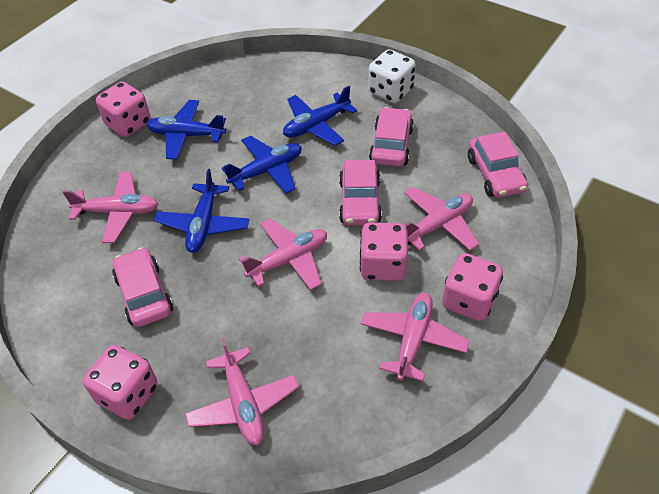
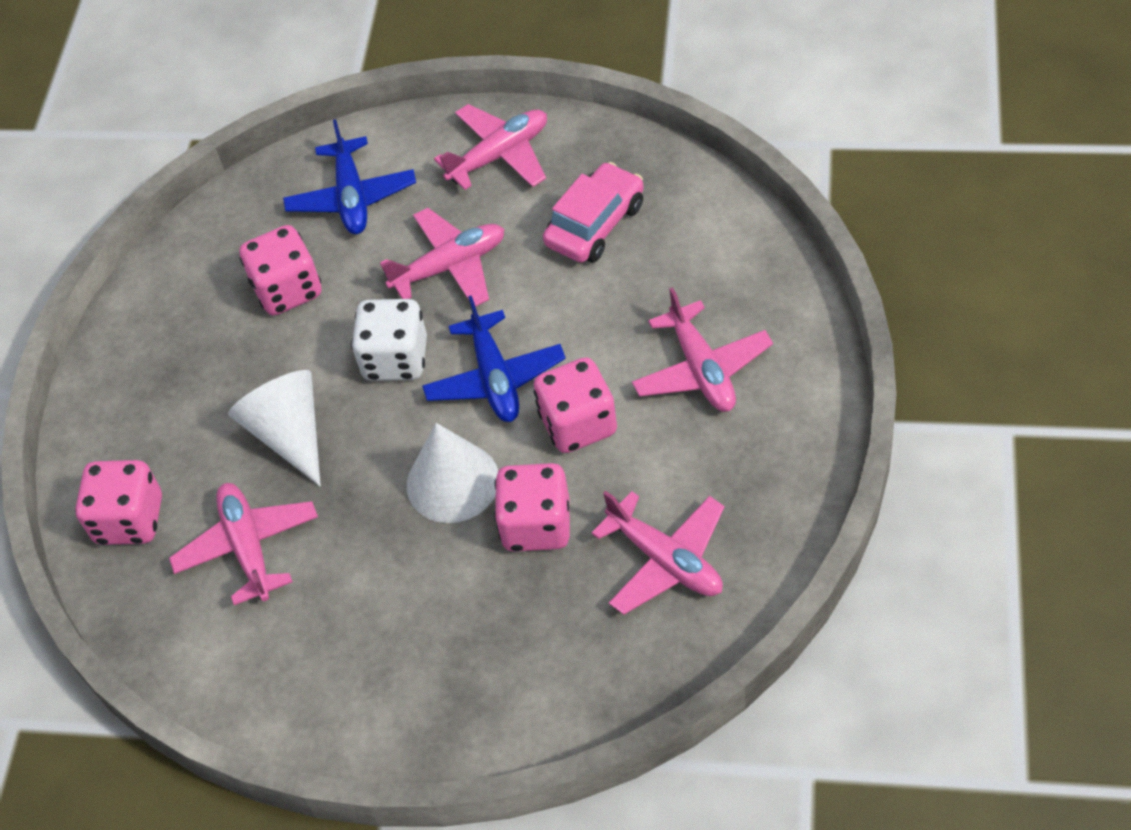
blue plane: 4 -> 2
pink car: 4 -> 1
white cone: 0 -> 2

